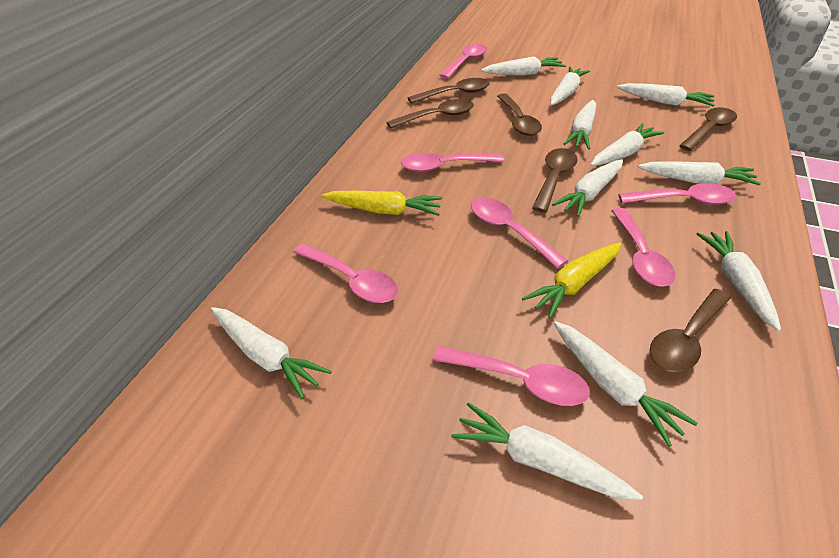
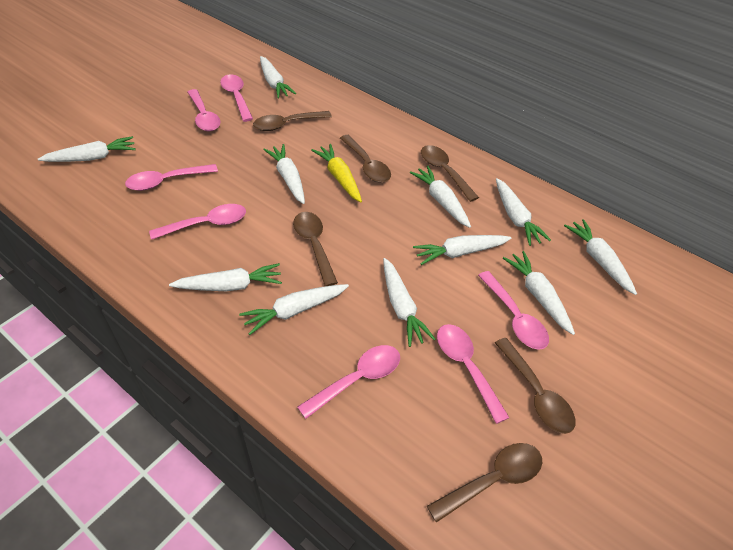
yellow carrot: 2 -> 1

